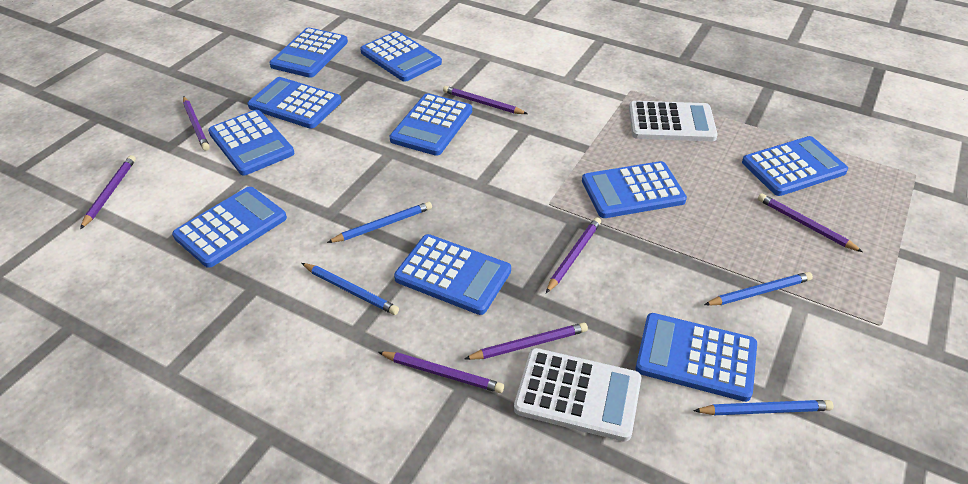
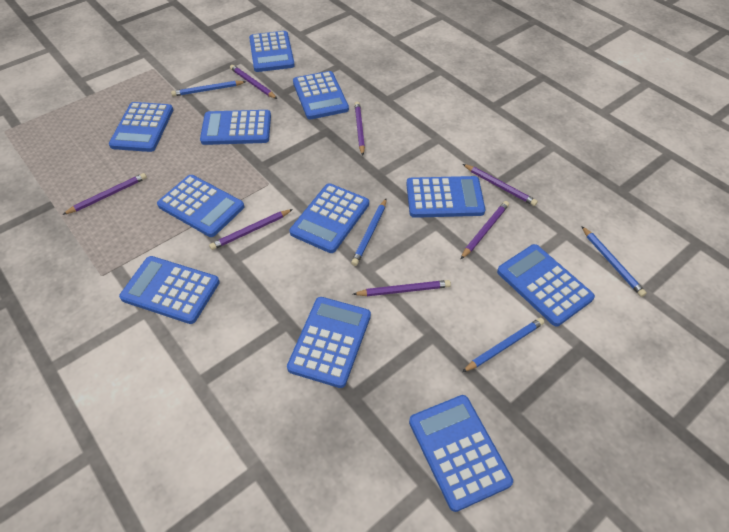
blue calculator: 10 -> 11
white calculator: 2 -> 0

